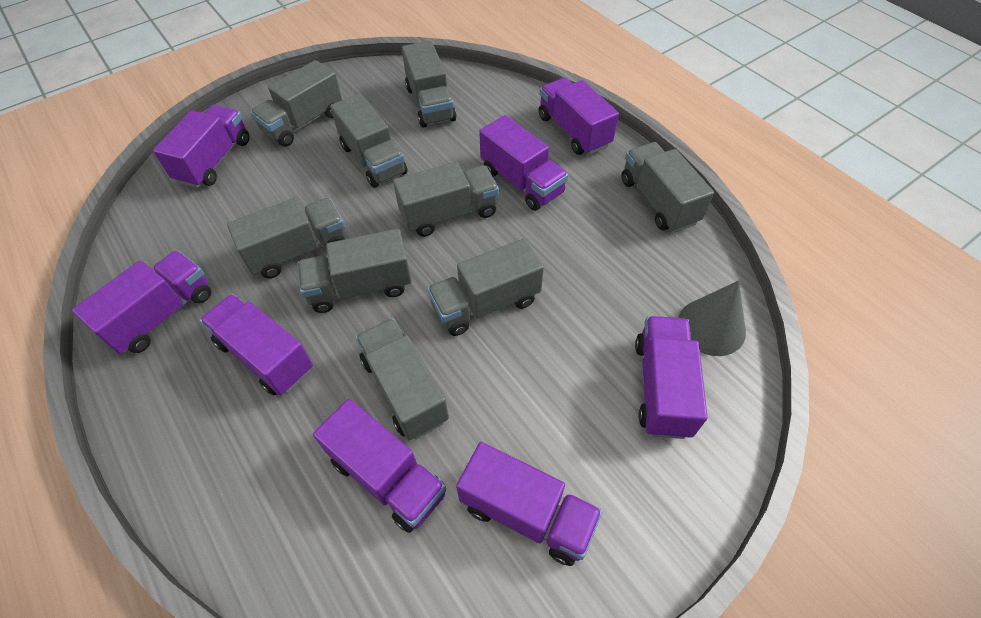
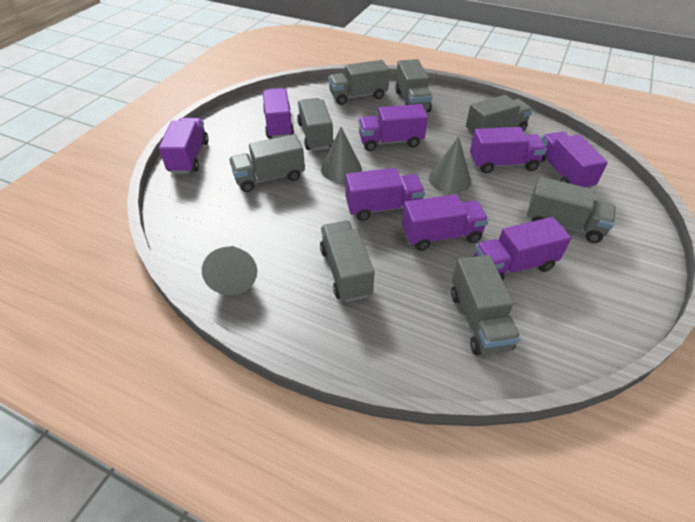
grey cone: 1 -> 3
grey truck: 9 -> 8

